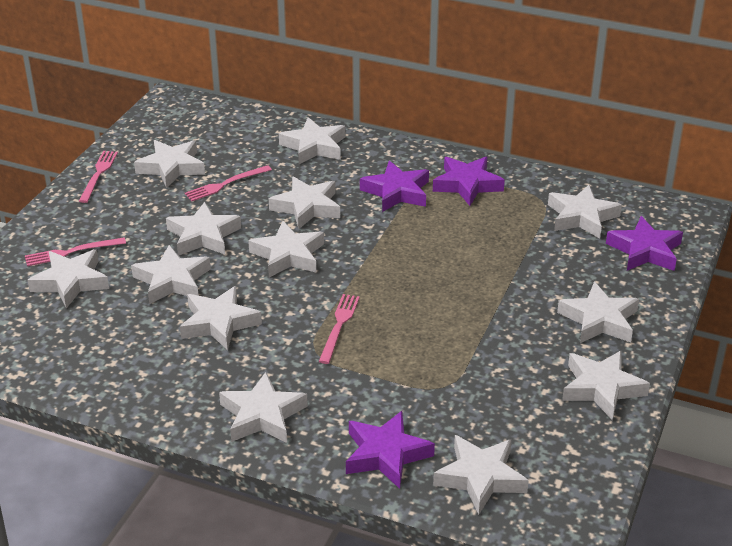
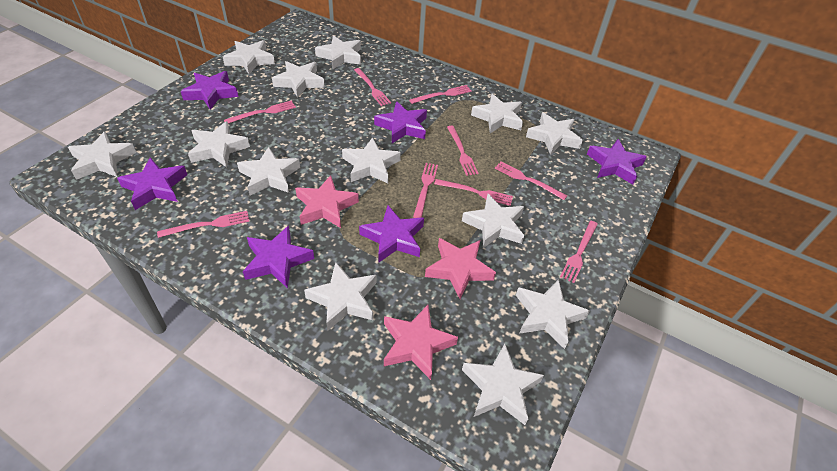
pink fork: 4 -> 9
pink star: 0 -> 3
purple star: 4 -> 6

